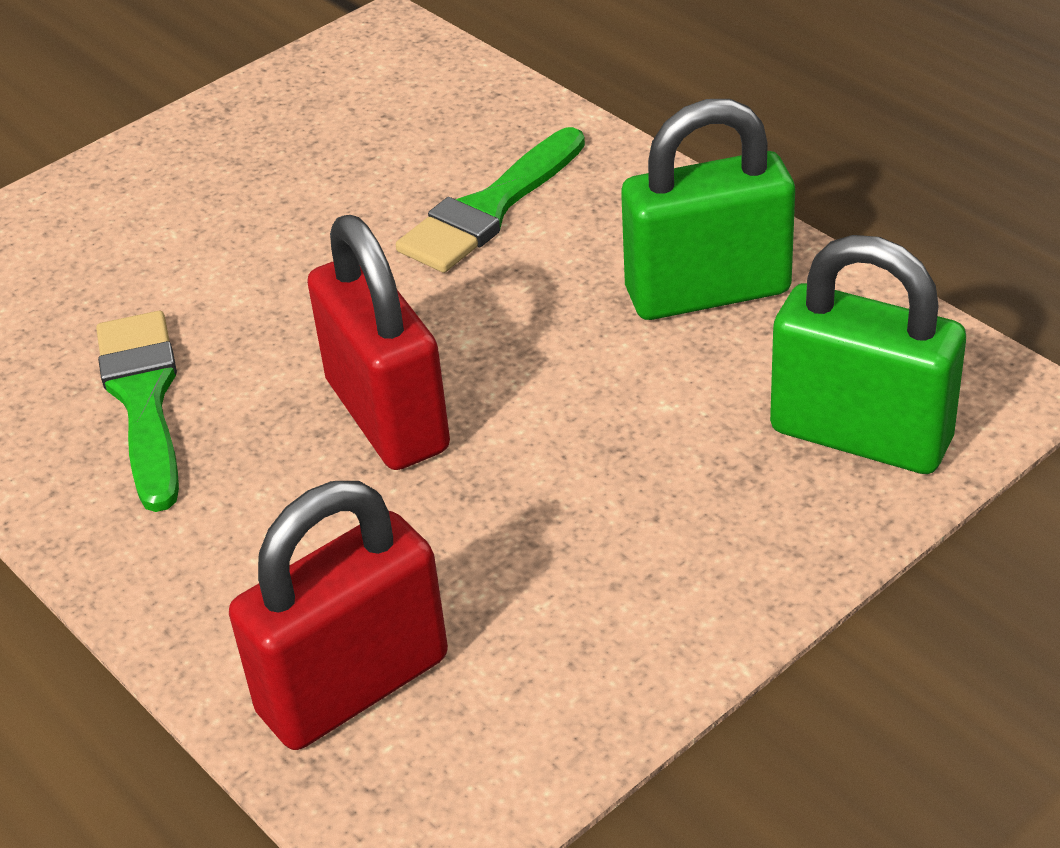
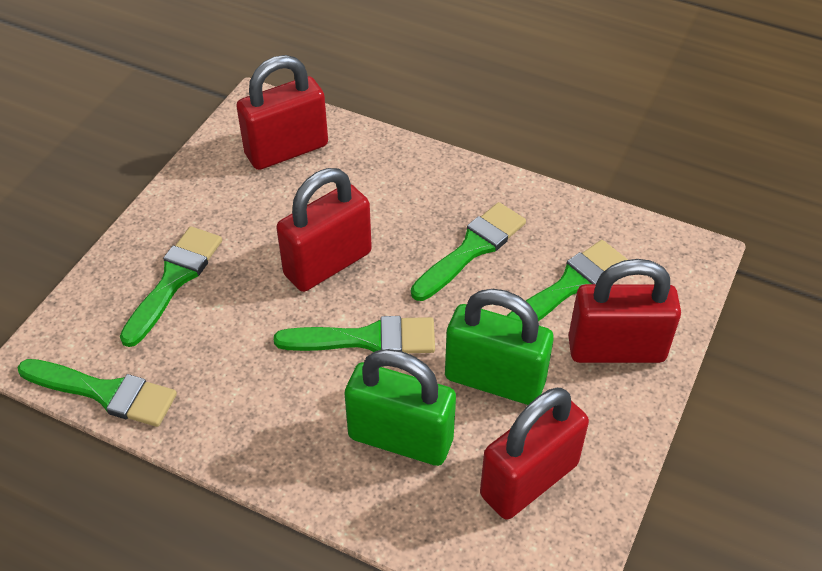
green brush: 2 -> 5
red padlock: 2 -> 4

